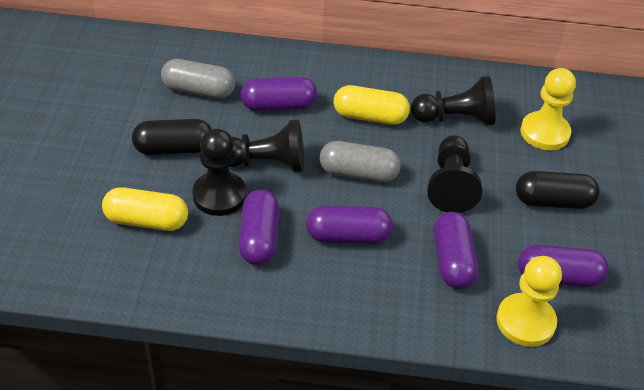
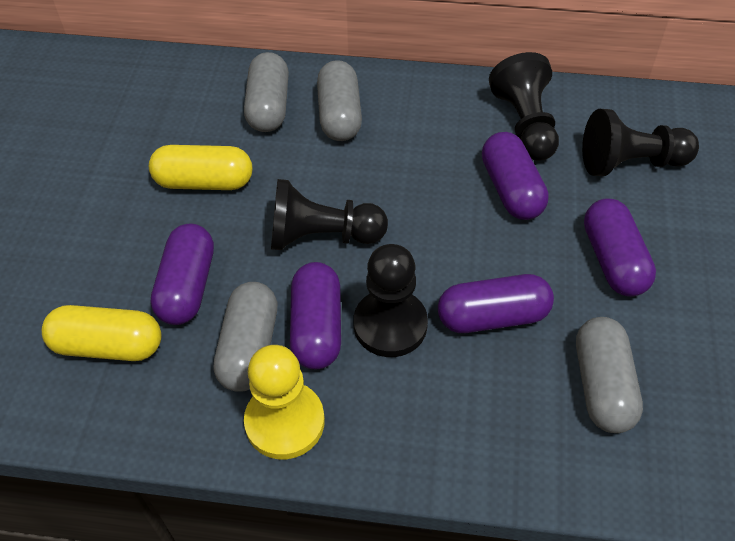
black capsule: 2 -> 0
grey capsule: 2 -> 4
yellow pawn: 2 -> 1

